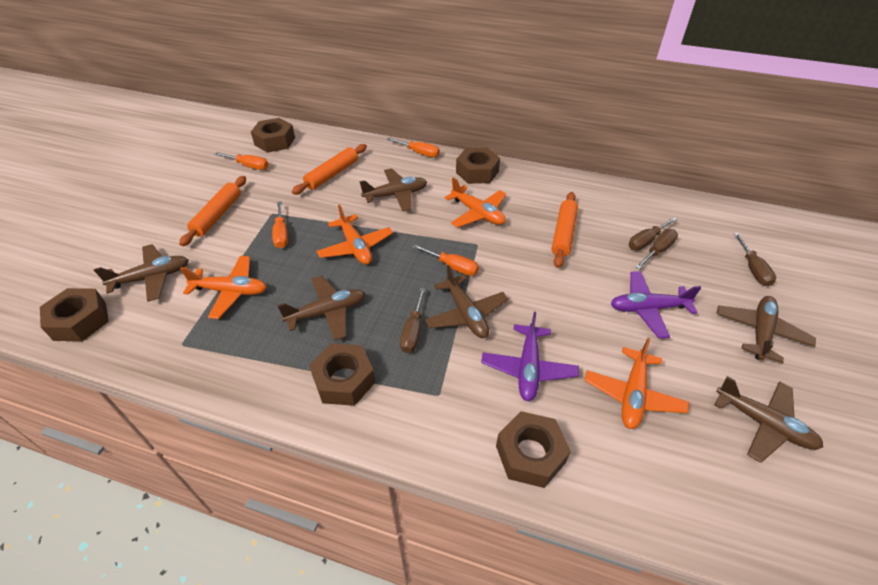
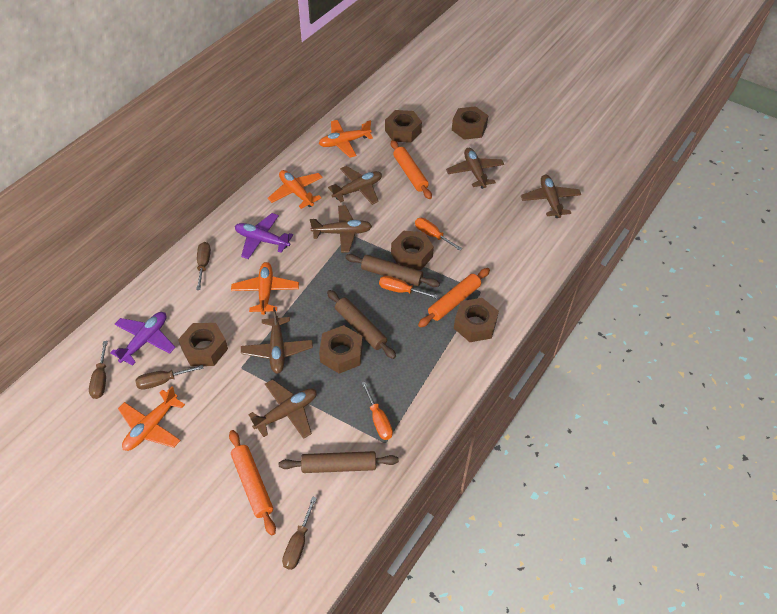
brown nut: 5 -> 6
brown rolling pin: 0 -> 3
orange screwdriver: 4 -> 3

